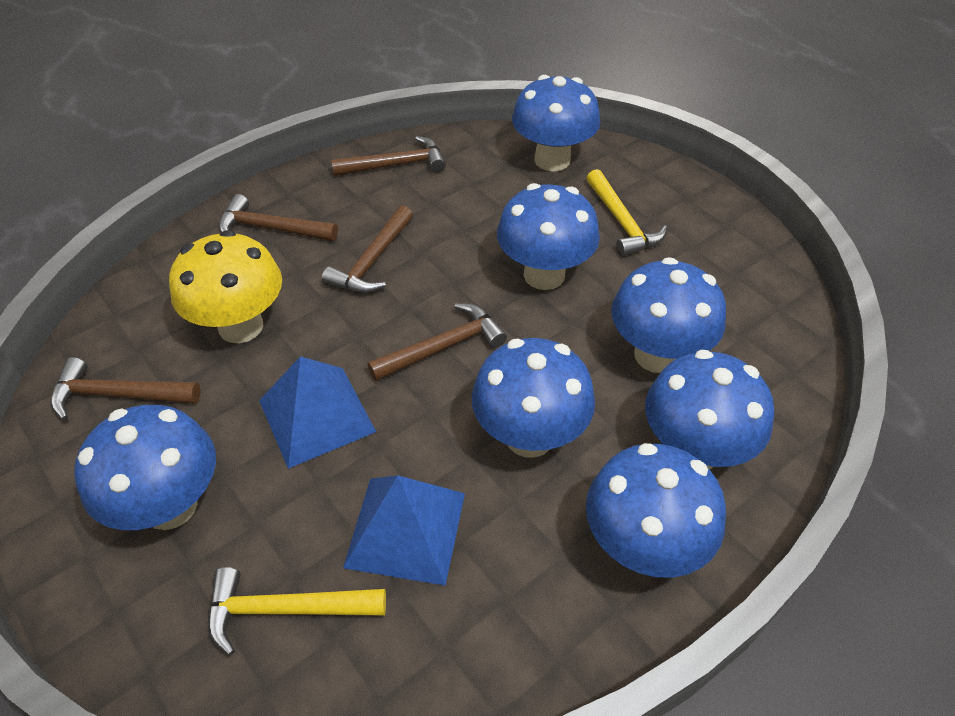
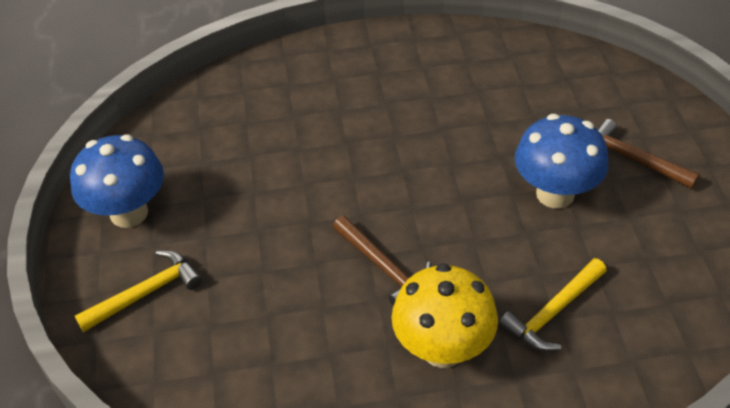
blue mushroom: 7 -> 2
blue pyramid: 2 -> 0
brown hammer: 5 -> 2

